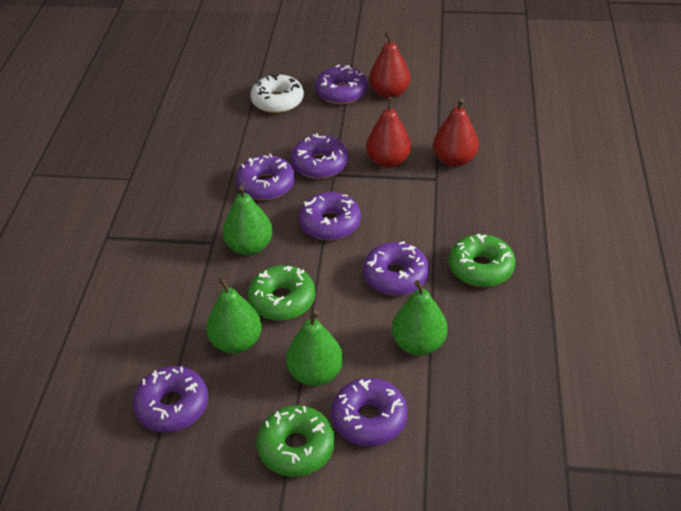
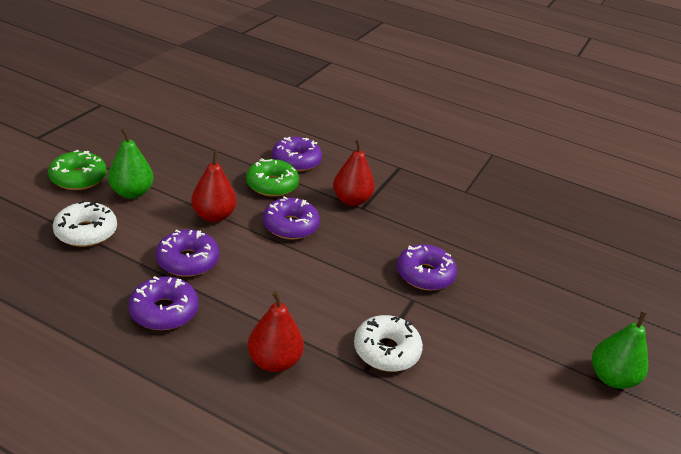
green donut: 3 -> 2
green pear: 4 -> 2
purple donut: 7 -> 5
white donut: 1 -> 2

